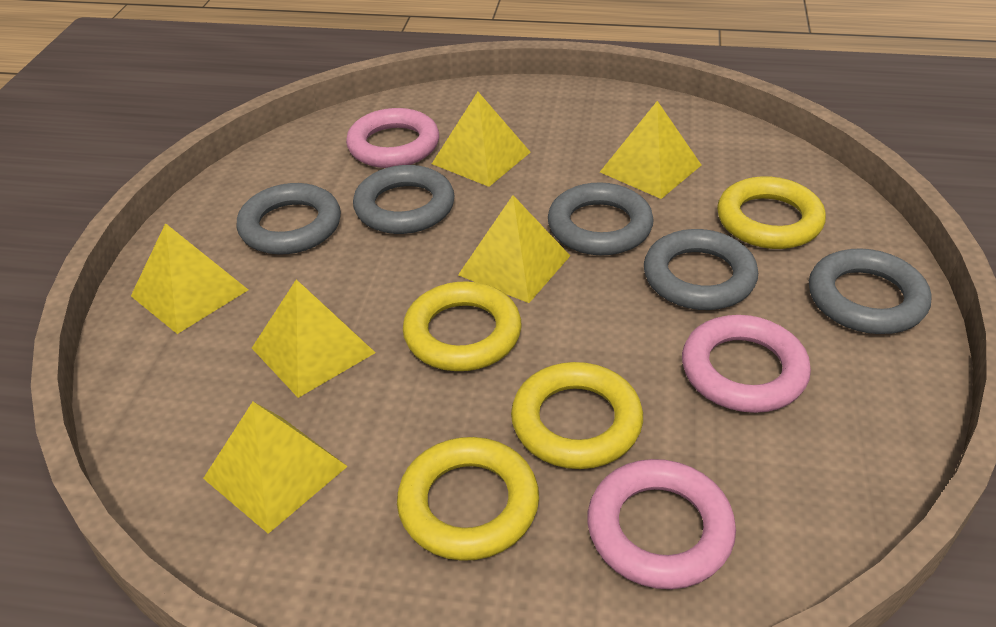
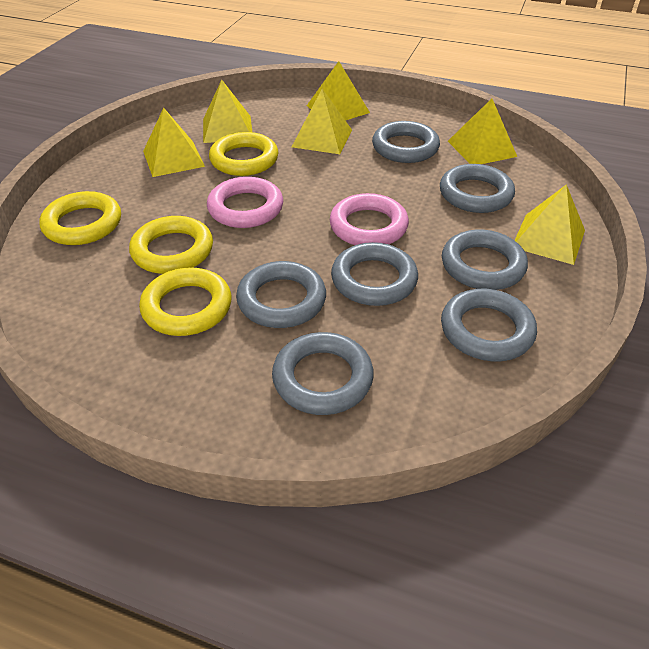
grey ring: 5 -> 7
pink ring: 3 -> 2

